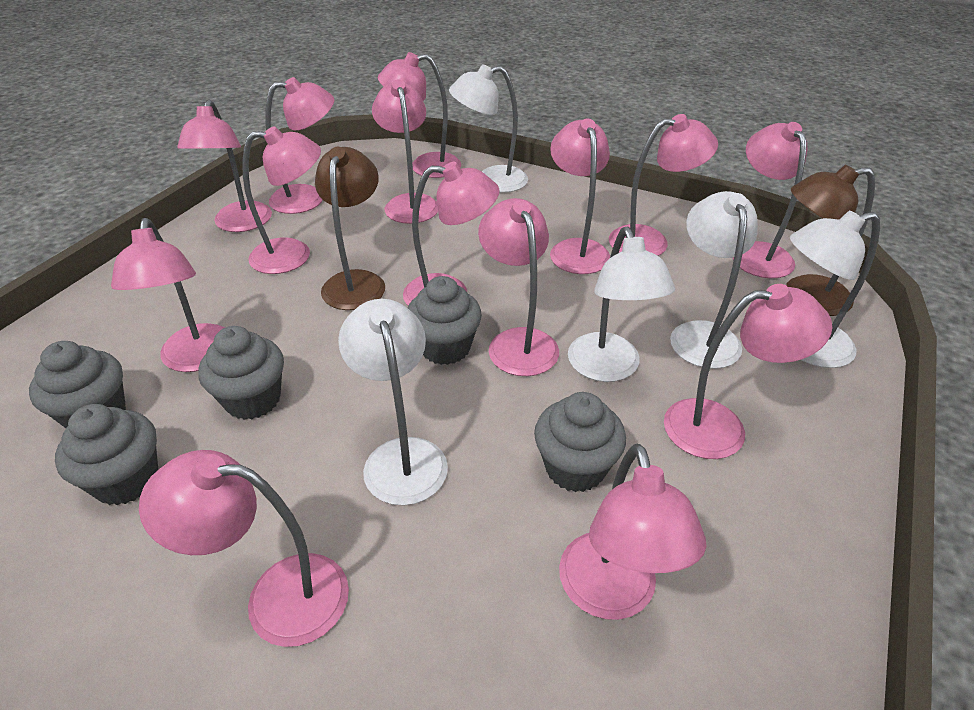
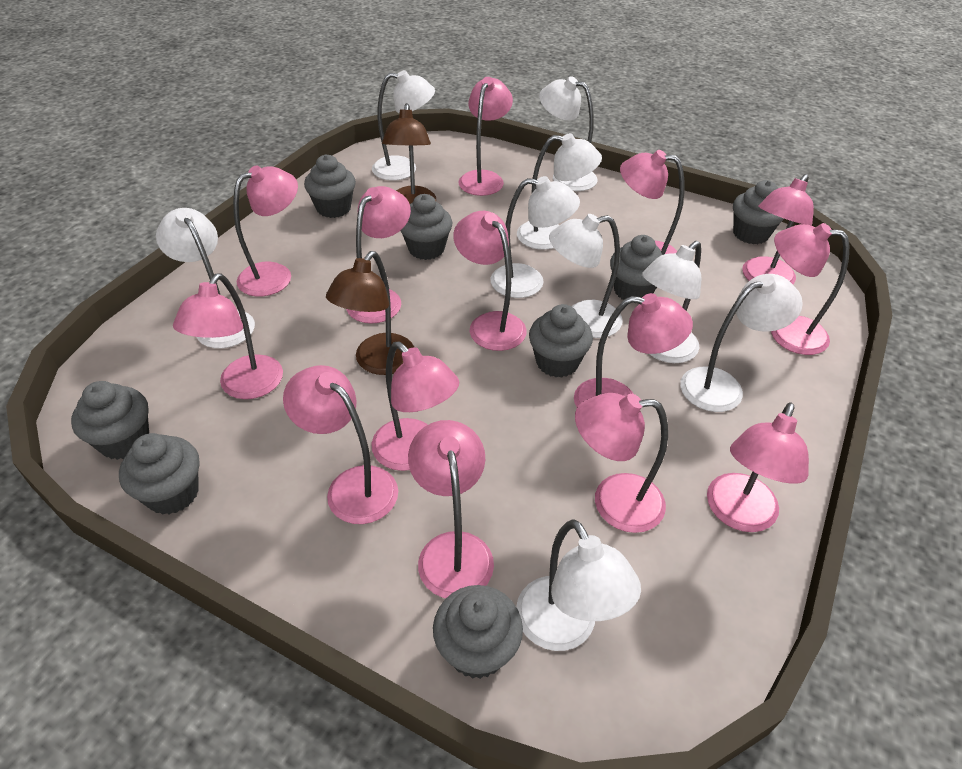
grey cupcake: 5 -> 8
white lamp: 5 -> 9

